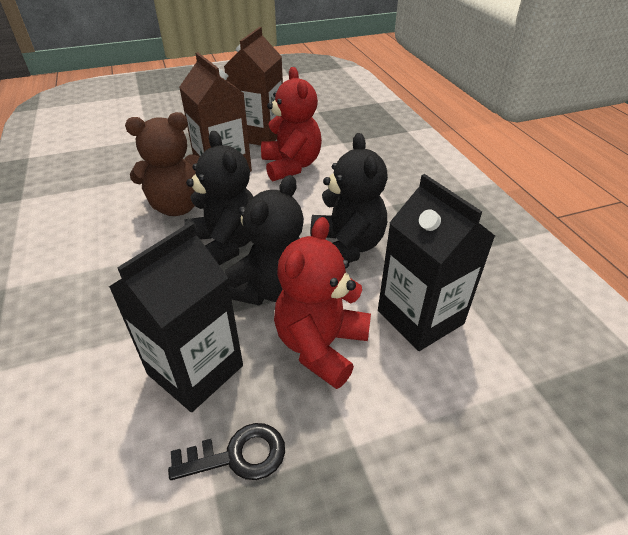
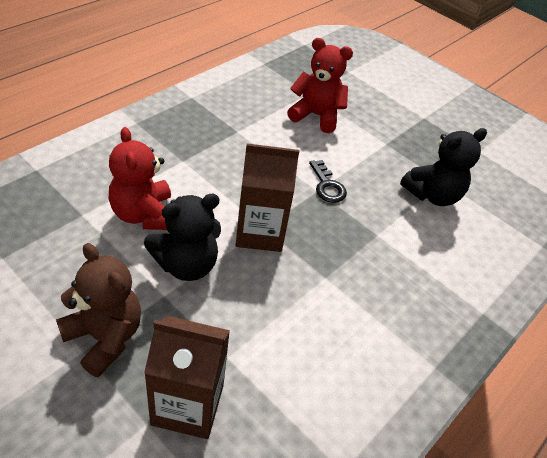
black carton: 2 -> 0
black teddy bear: 3 -> 2

